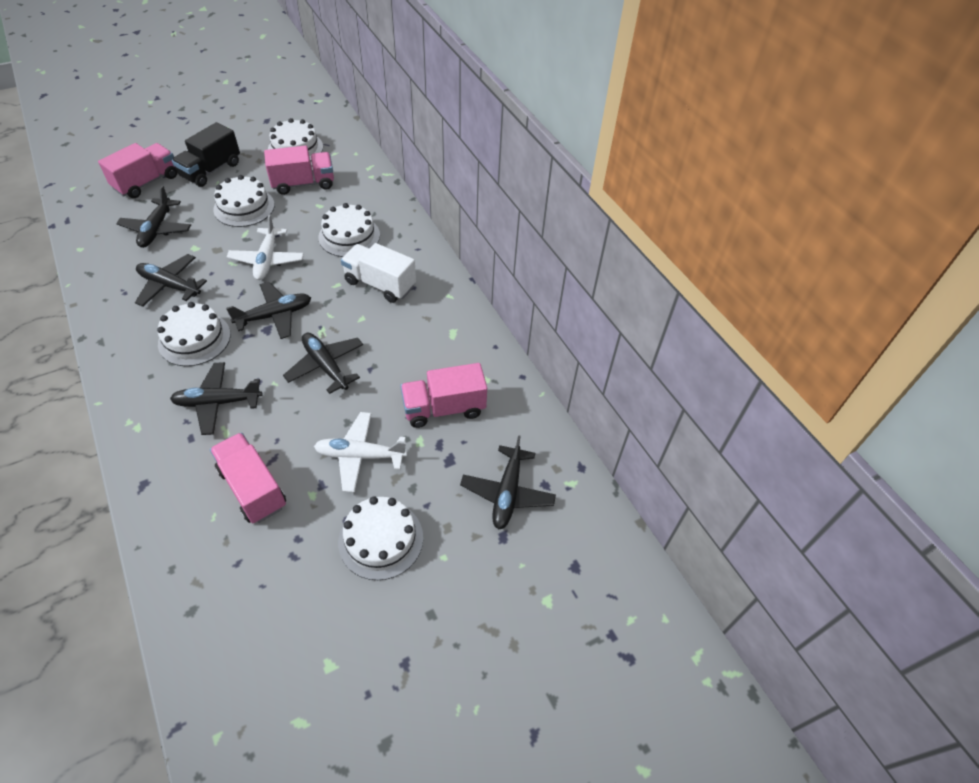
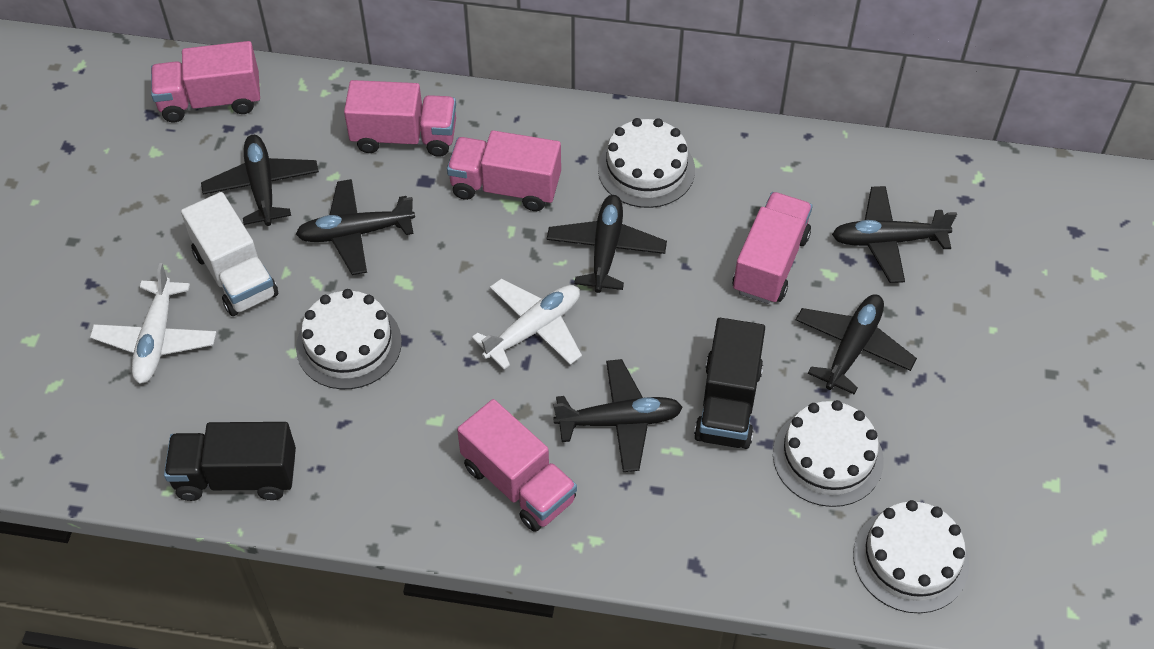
black truck: 1 -> 2
pink truck: 4 -> 5
white cake: 5 -> 4

